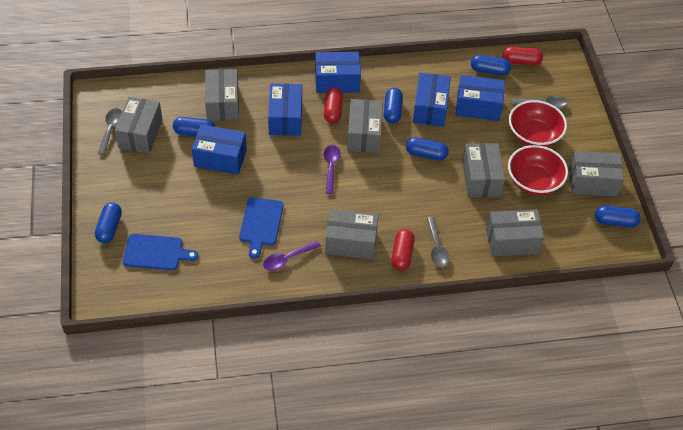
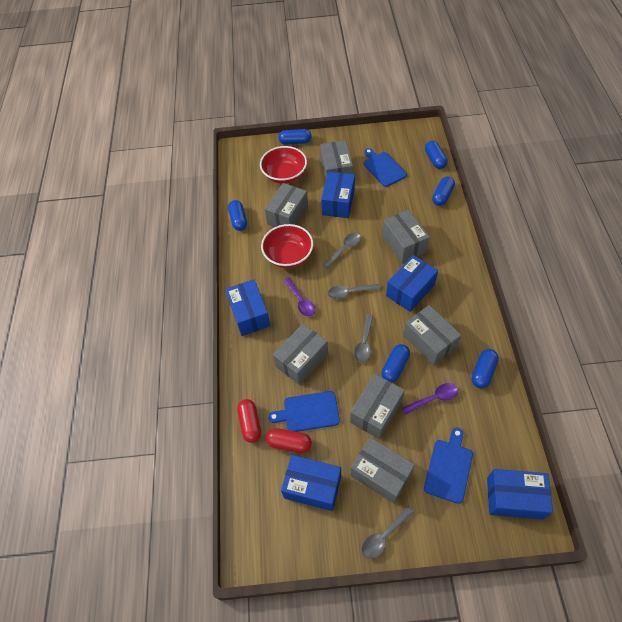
blue cutting board: 2 -> 3
grey spoon: 3 -> 4
red capsule: 3 -> 2

